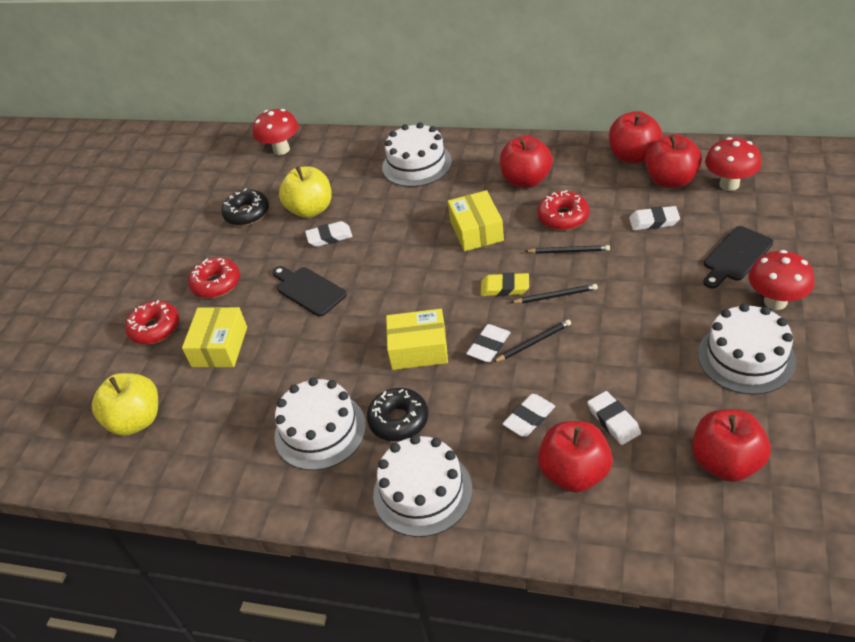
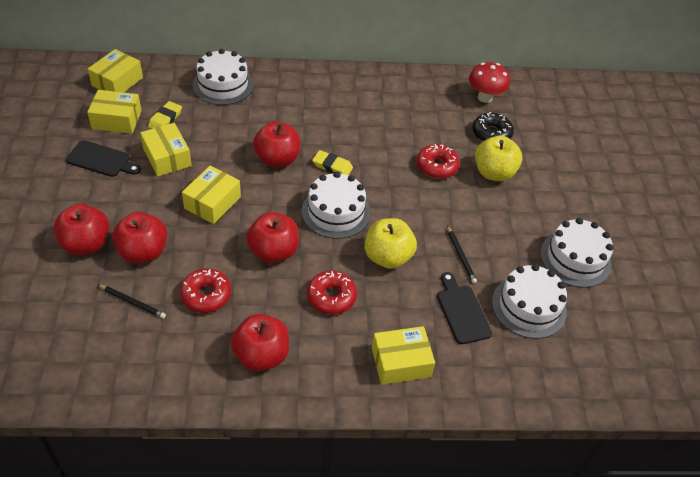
black donut: 2 -> 1
black pencil: 3 -> 2
red mushroom: 3 -> 1
white eraser: 5 -> 0
yellow box: 3 -> 5
yellow eraser: 1 -> 2

